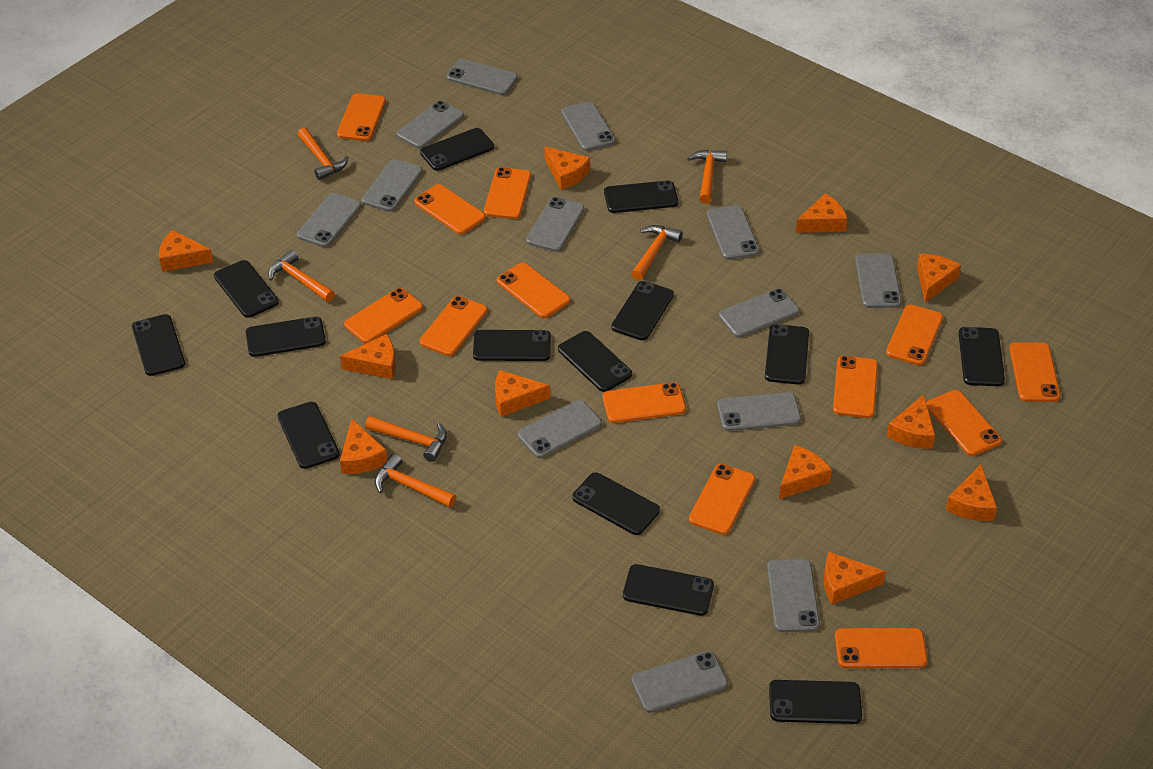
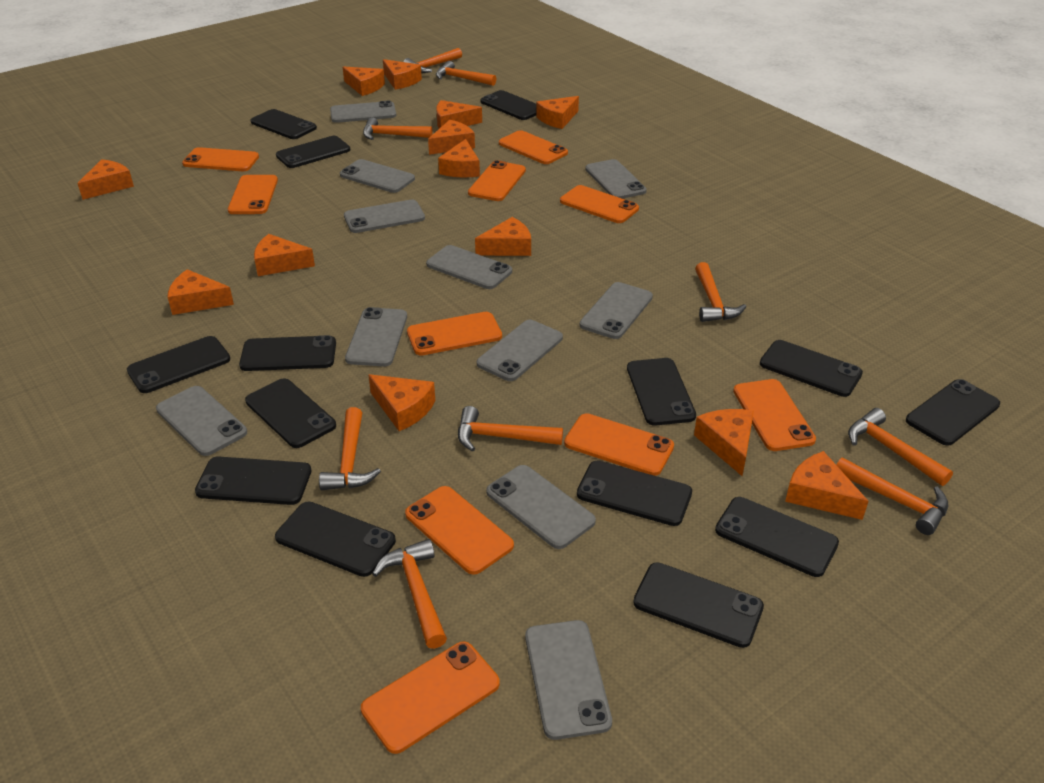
grey phone: 13 -> 11
orange cheese: 11 -> 13
orange hammer: 6 -> 9
orange phone: 13 -> 10

